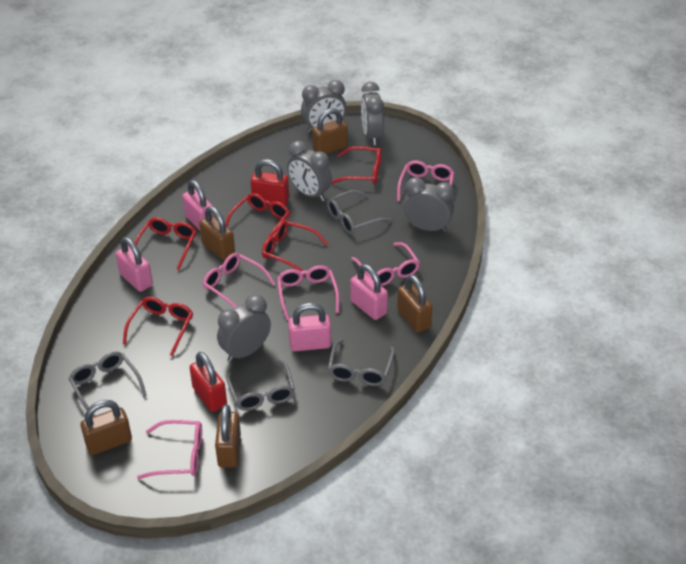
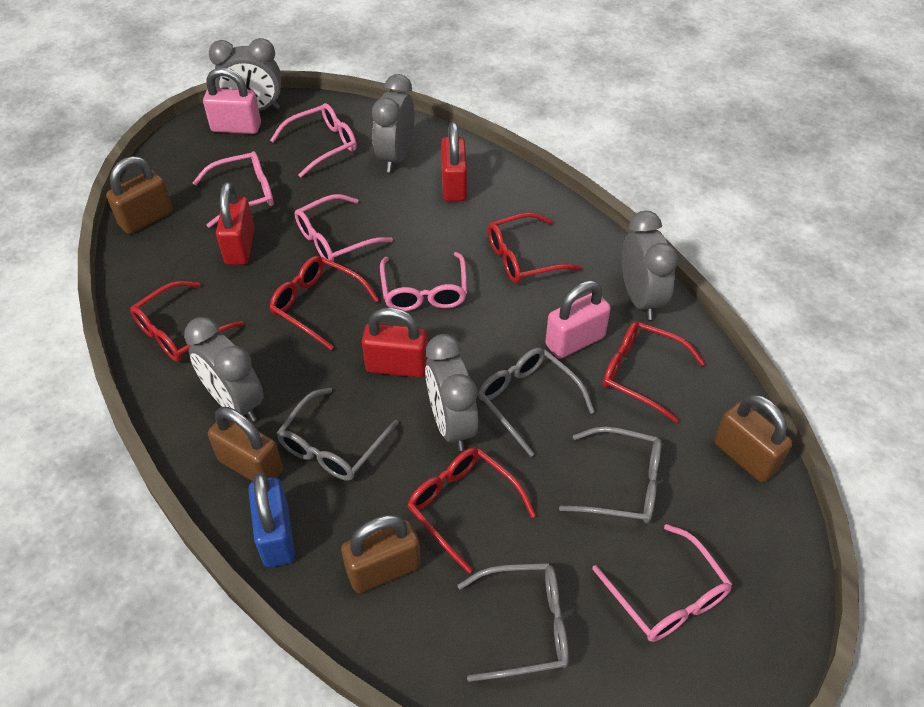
blue padlock: 0 -> 1
brown padlock: 5 -> 4
pink padlock: 4 -> 2
red padlock: 2 -> 3

